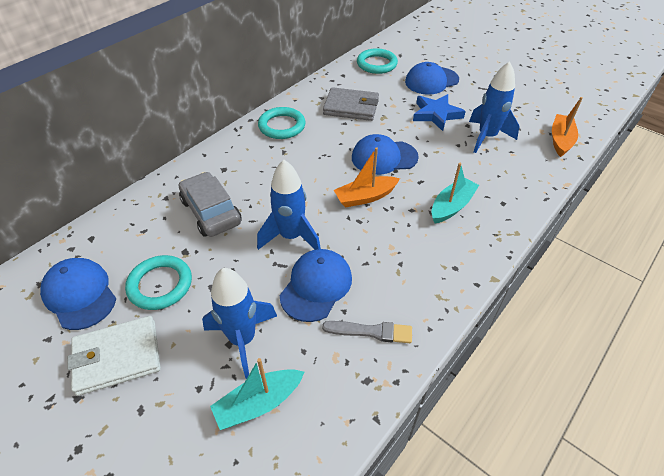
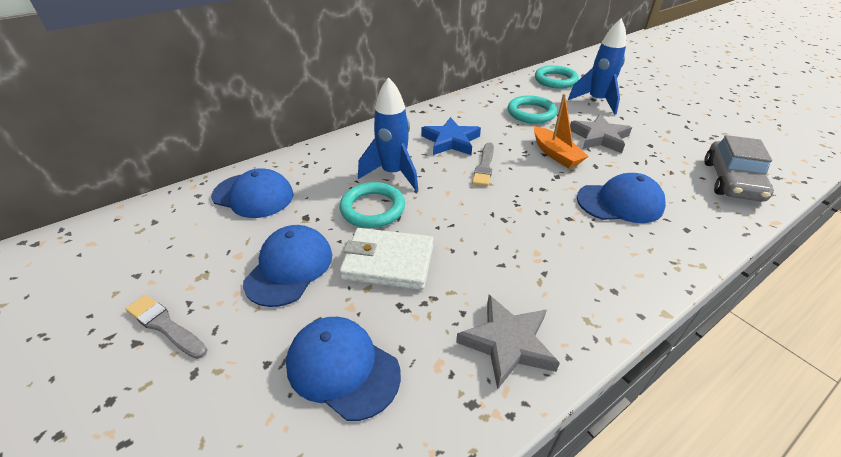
blue rocket: 3 -> 2
grey brush: 1 -> 2
grey star: 0 -> 2
grey wallet: 1 -> 0
orange boat: 2 -> 1
turquoise boat: 2 -> 0

